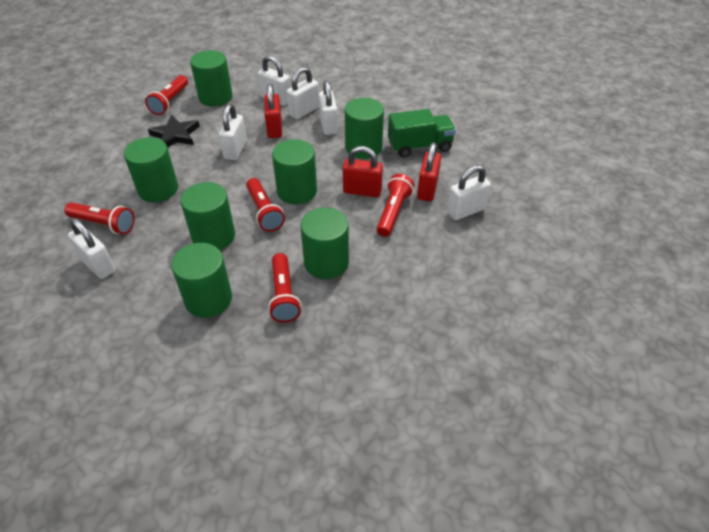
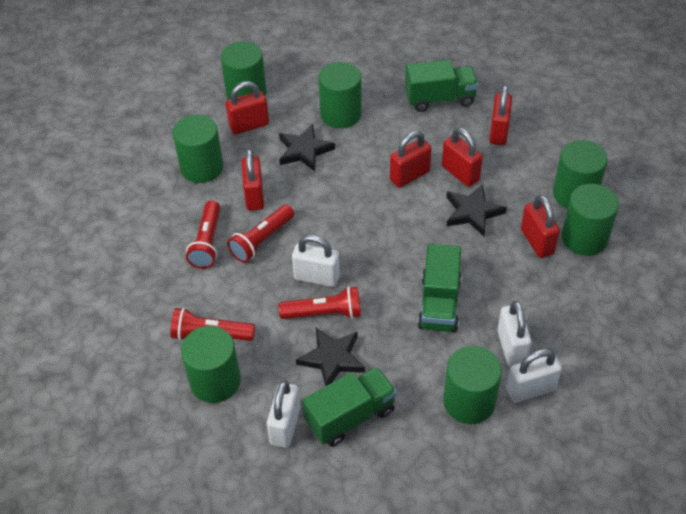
black star: 1 -> 3
green truck: 1 -> 3
red flashlight: 5 -> 4
red padlock: 3 -> 6
white padlock: 6 -> 4

